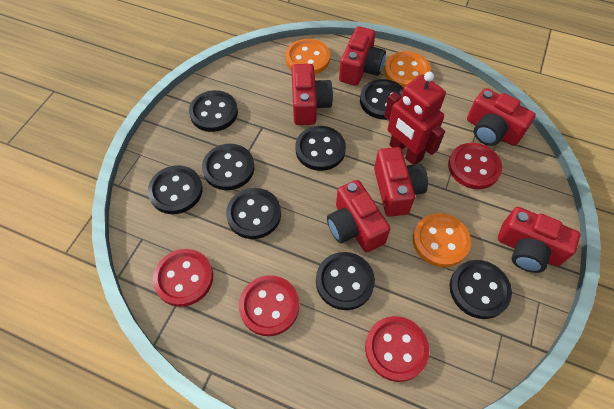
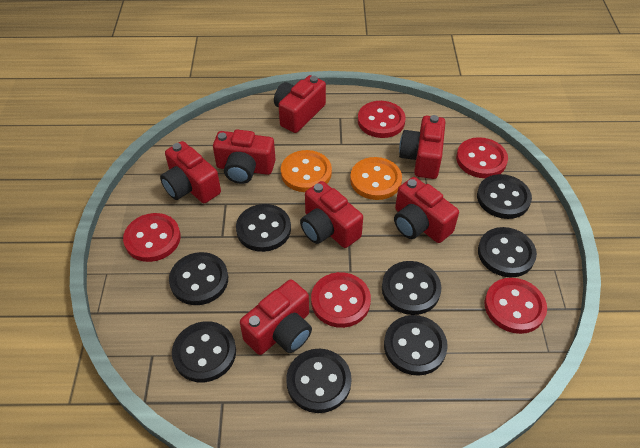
orange button: 3 -> 2
red button: 4 -> 5
red camera: 6 -> 7
red robot: 1 -> 0

